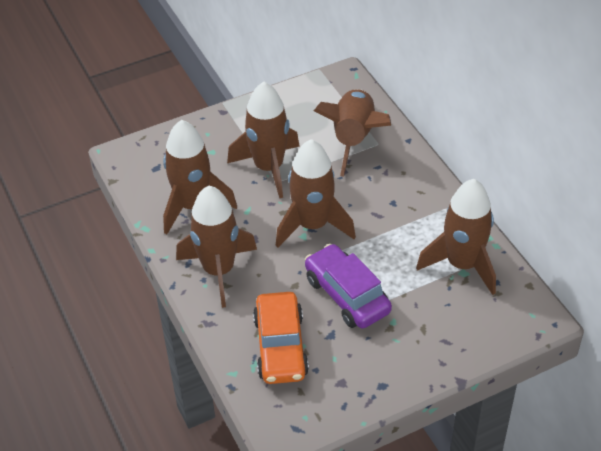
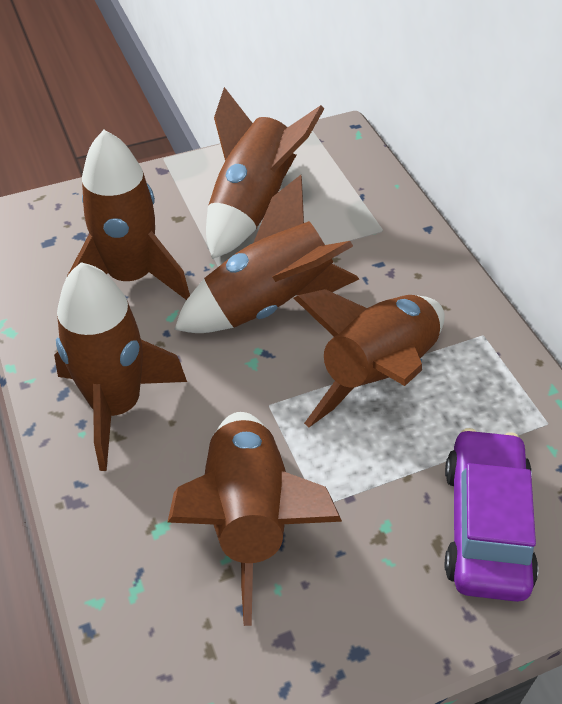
orange car: 1 -> 0

